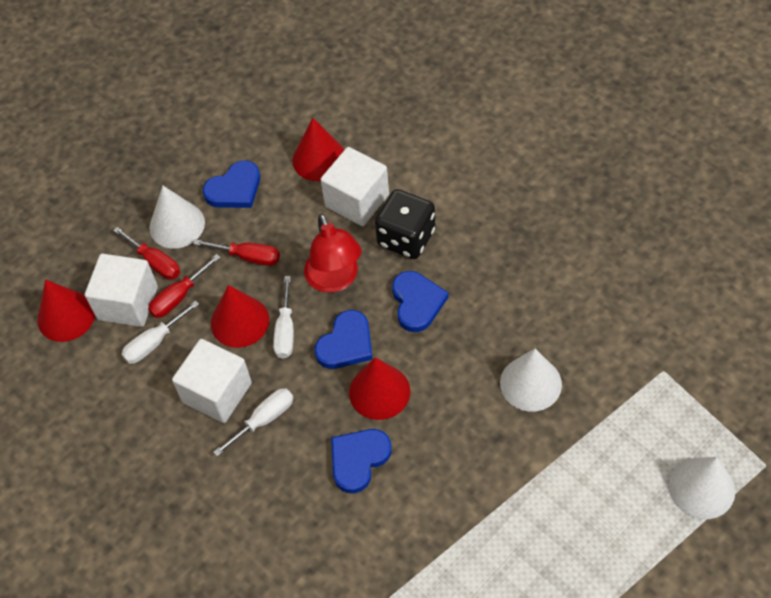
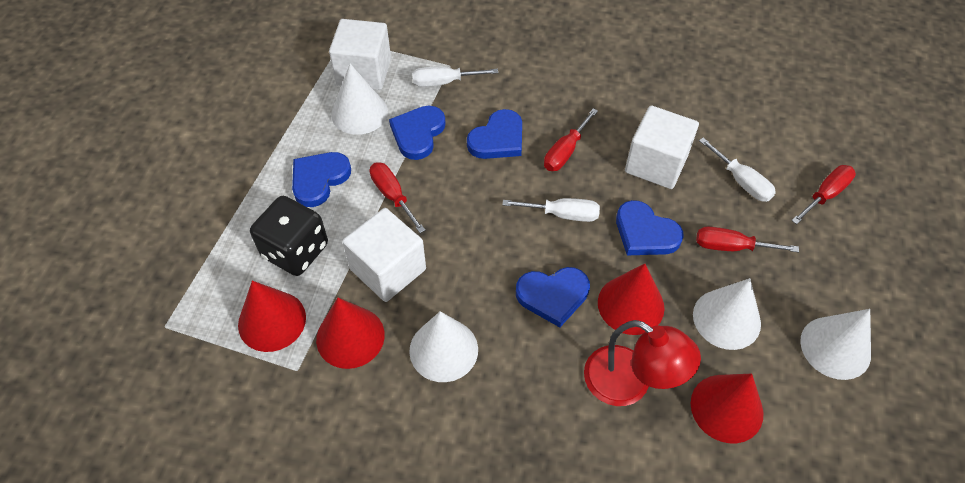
blue heart: 4 -> 5
red screwdriver: 3 -> 4
white cone: 3 -> 4

